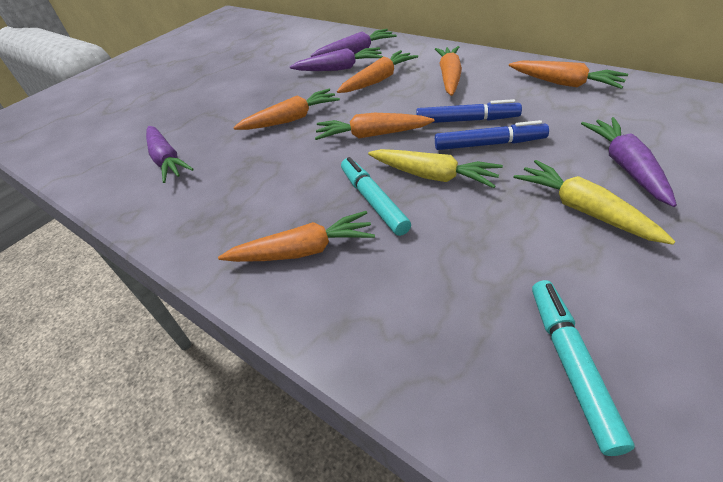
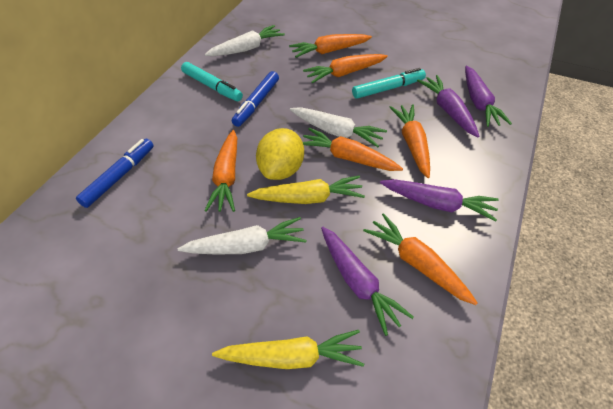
white carrot: 0 -> 3
yellow lemon: 0 -> 1

